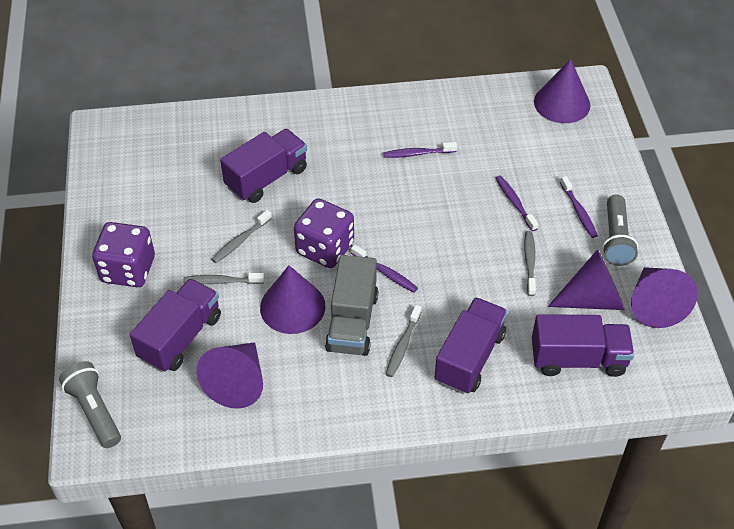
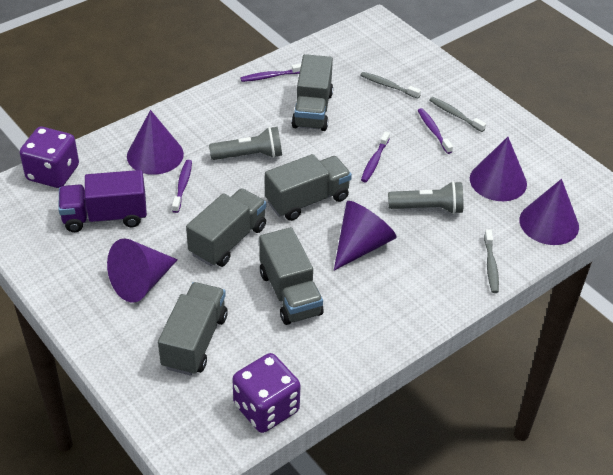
grey toothbrush: 4 -> 3
grey truck: 1 -> 5
purple truck: 4 -> 1

